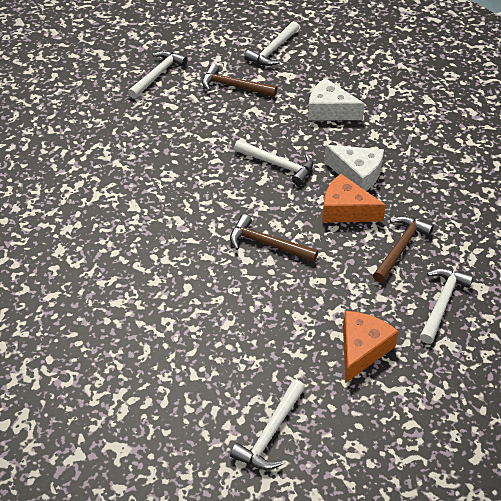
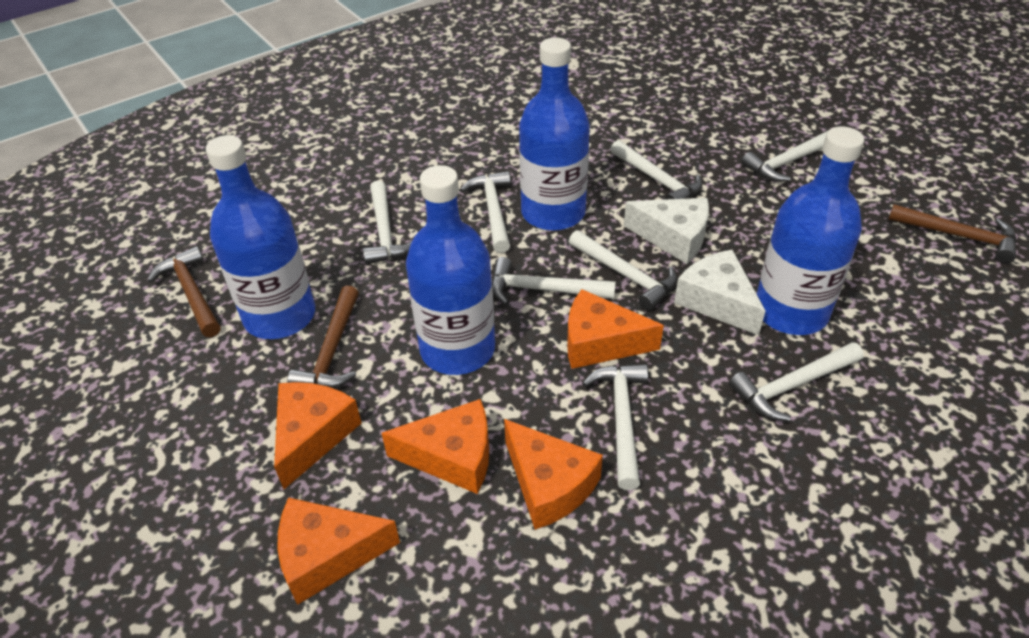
blue bottle: 0 -> 4
orange cheese: 2 -> 5
white hammer: 5 -> 8

